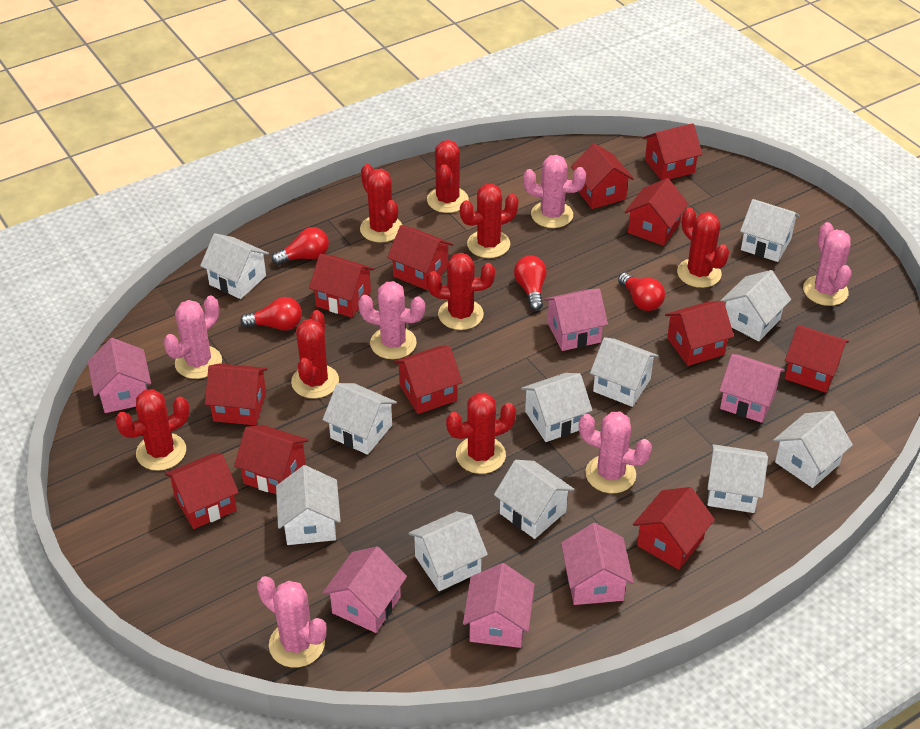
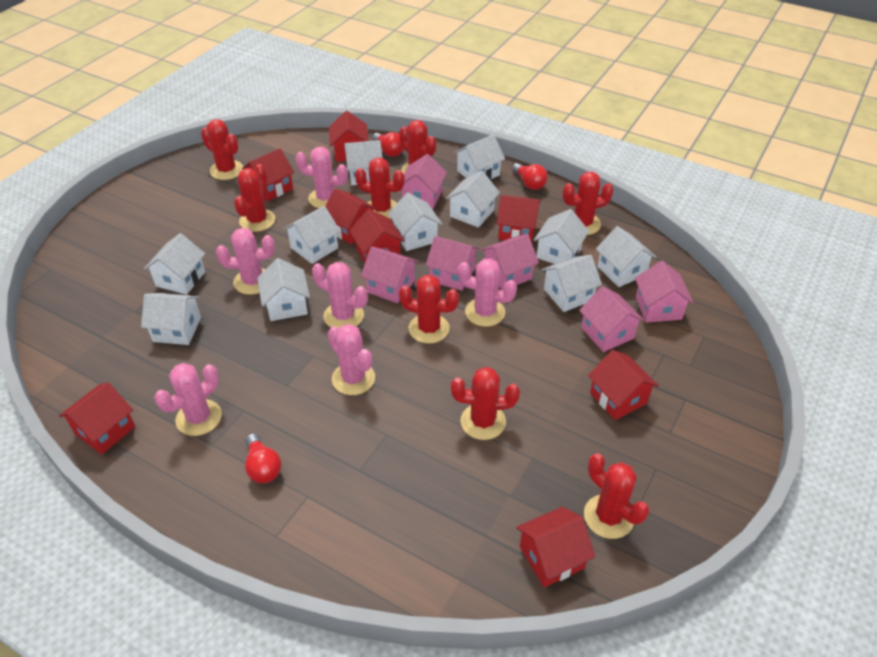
red house: 12 -> 8
red light bulb: 4 -> 3

